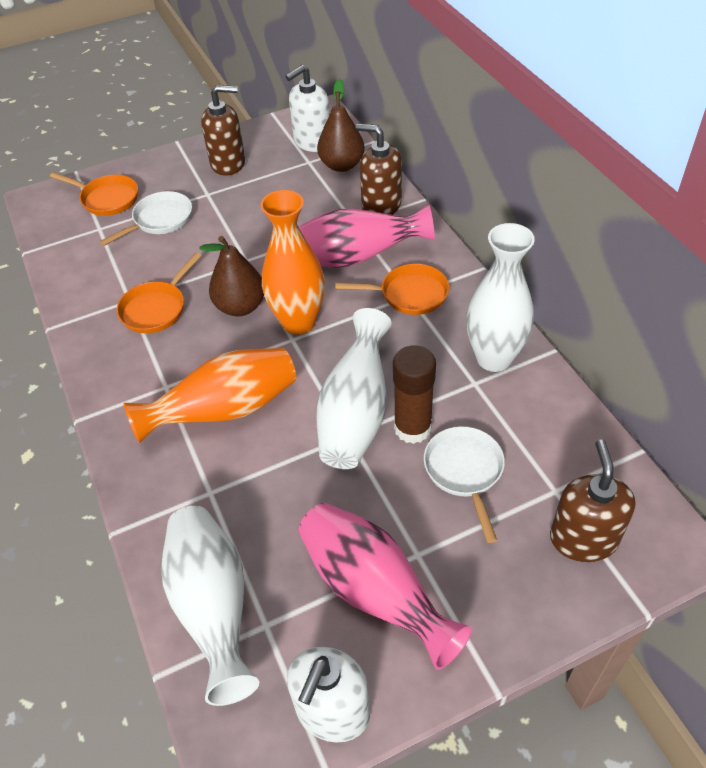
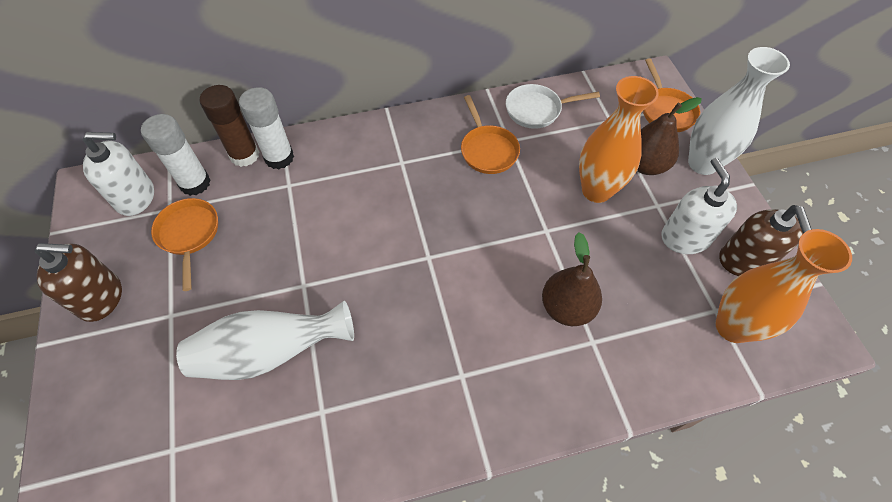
brown soap dispenser: 3 -> 2
pink vase: 2 -> 0
white glue stick: 0 -> 2
white pan: 2 -> 1
white vase: 3 -> 2

